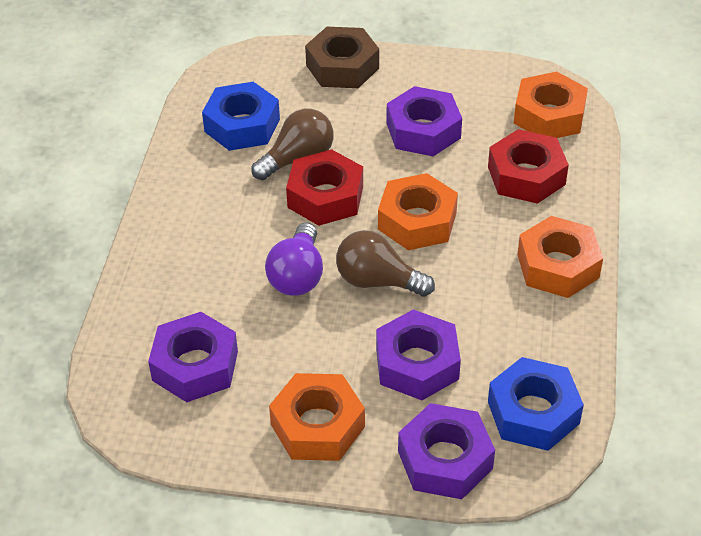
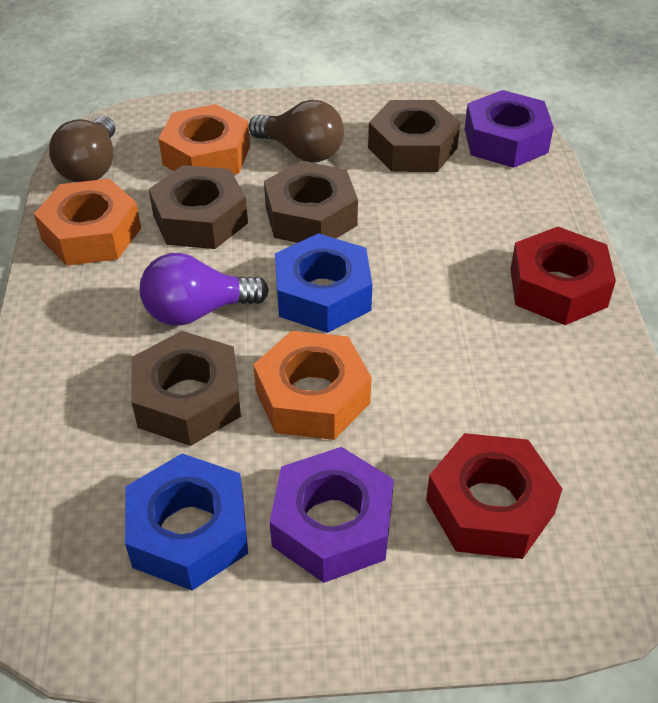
brown nut: 1 -> 4
orange nut: 4 -> 3
purple nut: 4 -> 2

